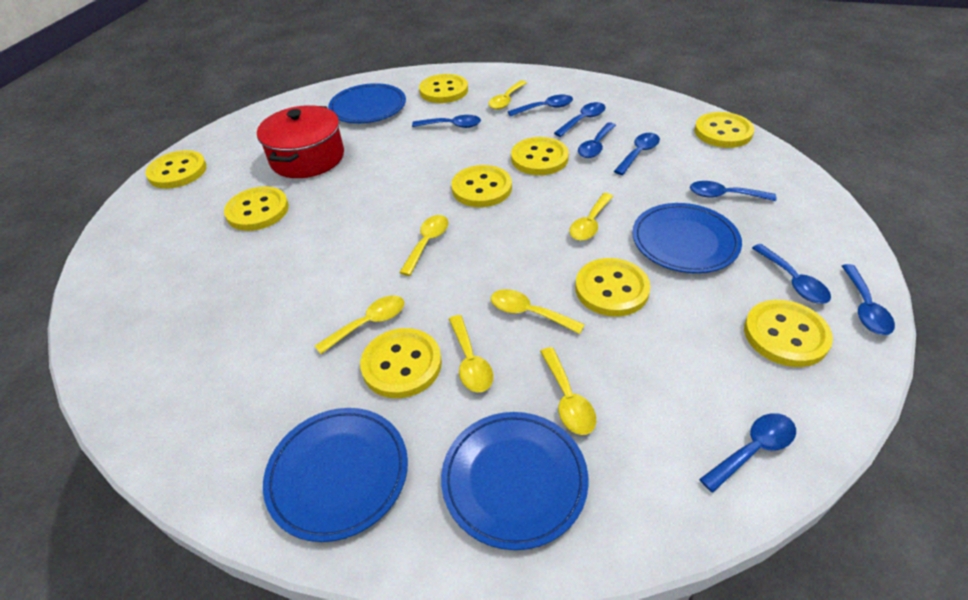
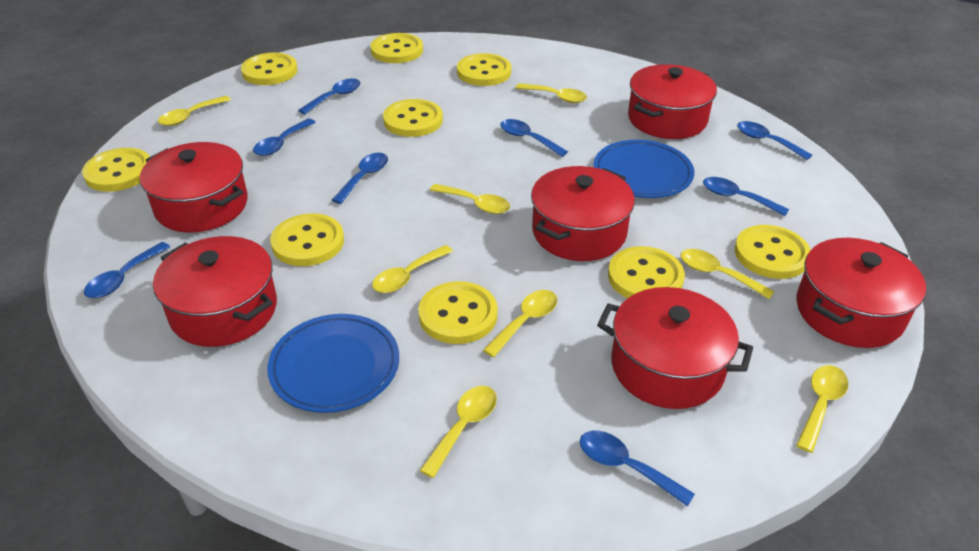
blue plate: 4 -> 2
blue spoon: 9 -> 8
red pot: 1 -> 6
yellow spoon: 7 -> 8

